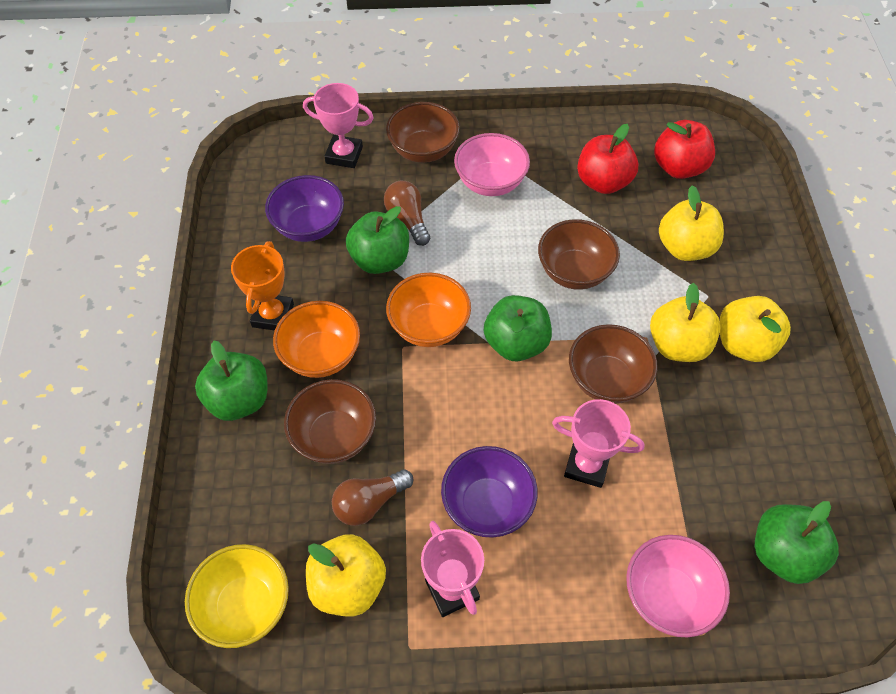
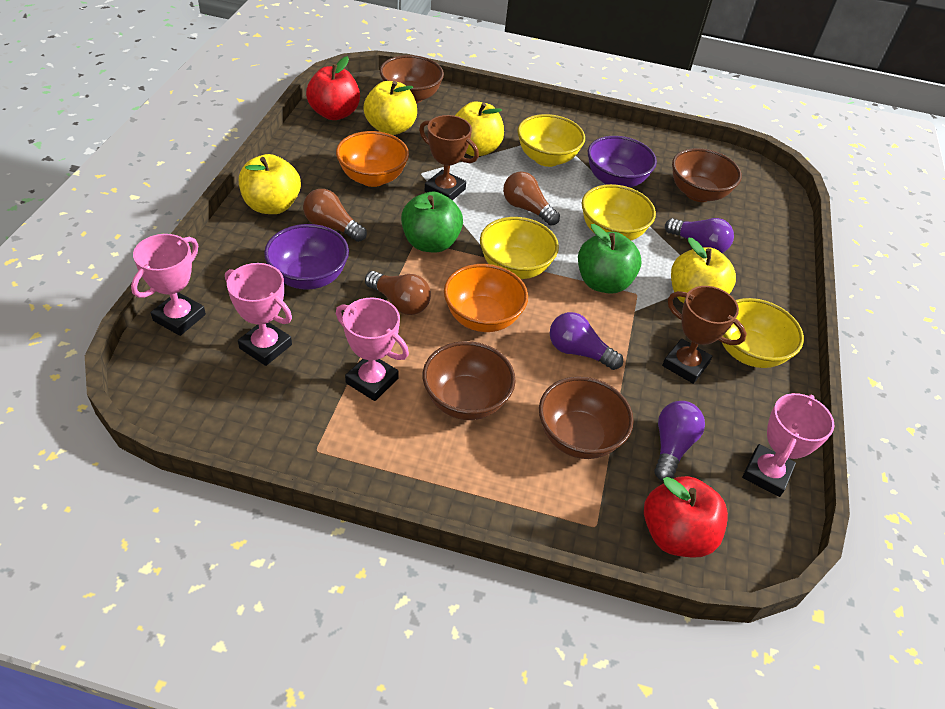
brown light bulb: 2 -> 3
brown trophy: 0 -> 2
green apple: 4 -> 2
orange trophy: 1 -> 0
pink bowl: 2 -> 0
pink trophy: 3 -> 4
purple light bulb: 0 -> 3
yellow bowl: 1 -> 4

